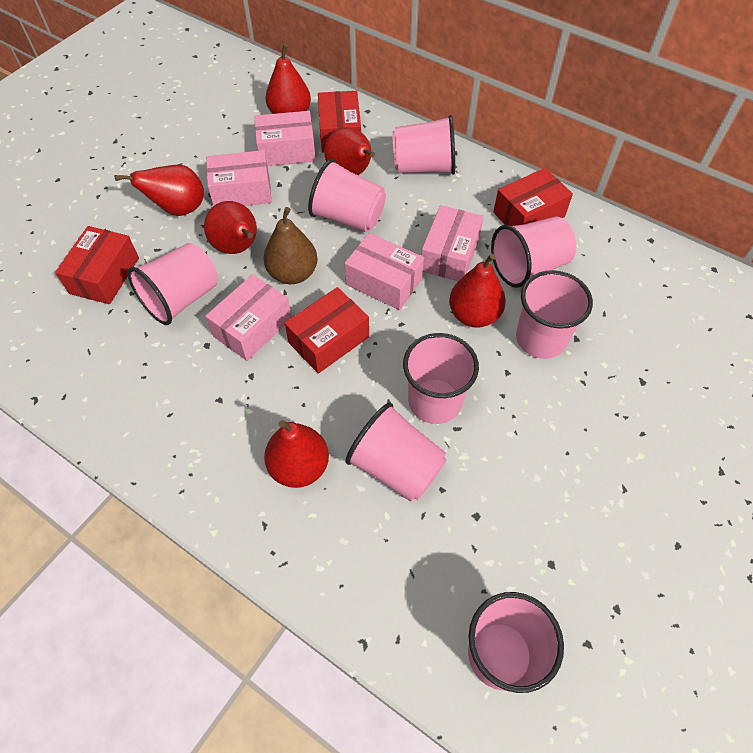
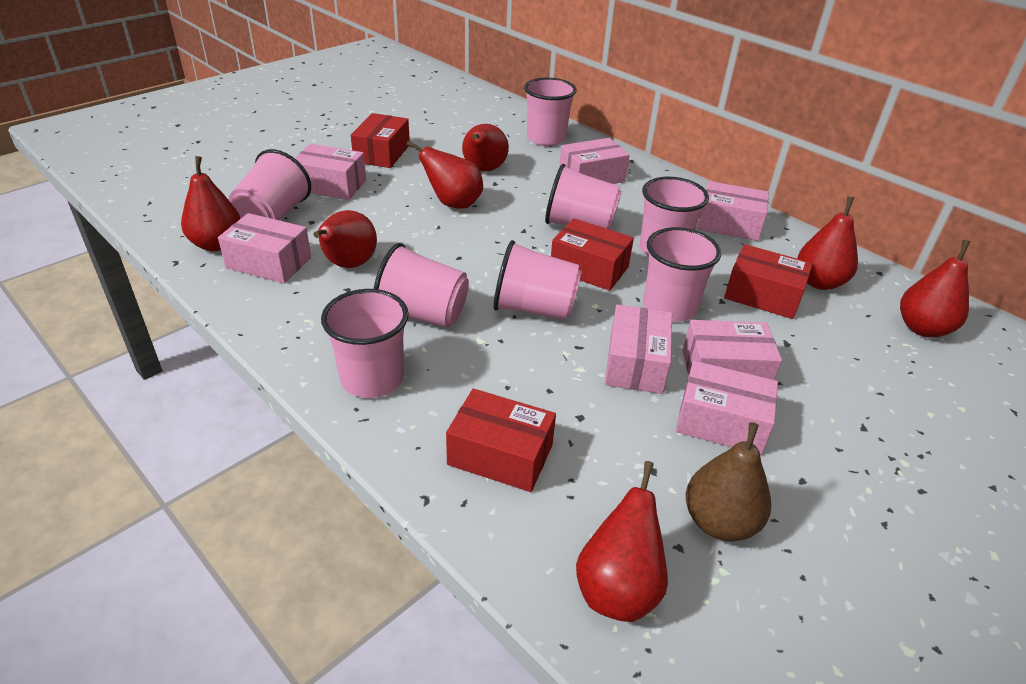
pink box: 5 -> 7
red pear: 6 -> 7

